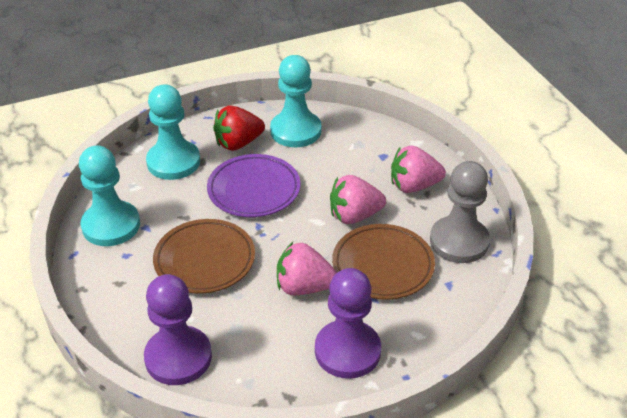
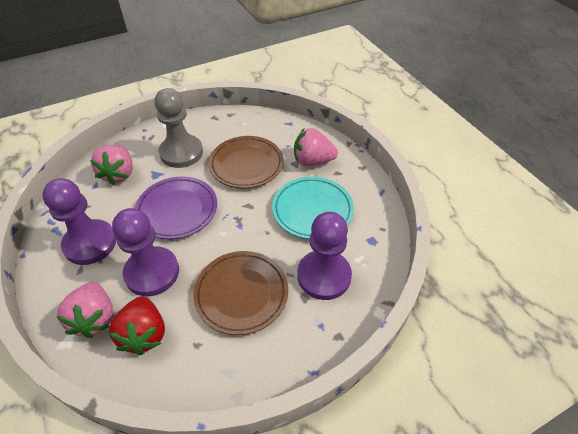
purple pawn: 2 -> 3
turquoise pawn: 3 -> 0
turquoise plate: 0 -> 1

